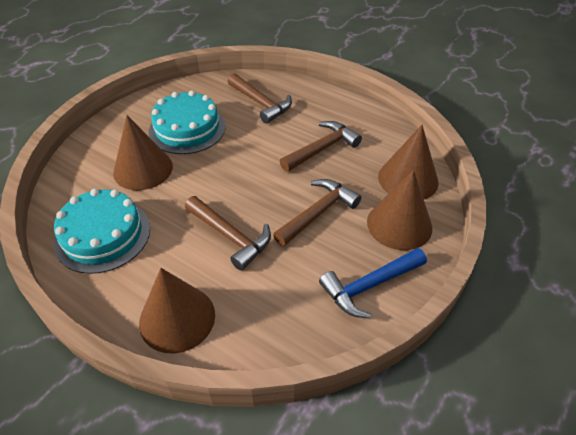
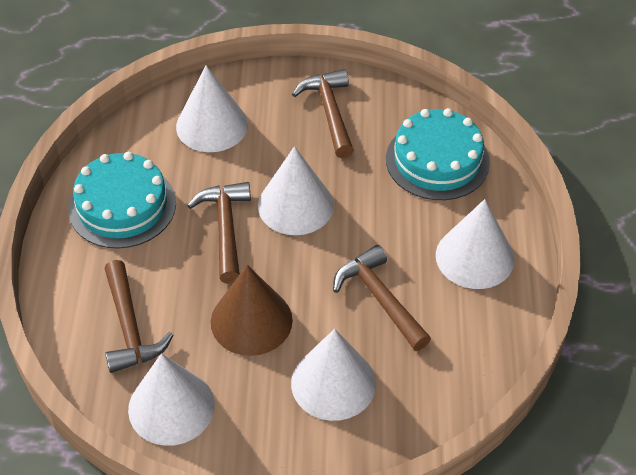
blue hammer: 1 -> 0
brown cone: 4 -> 1
white cone: 0 -> 5

